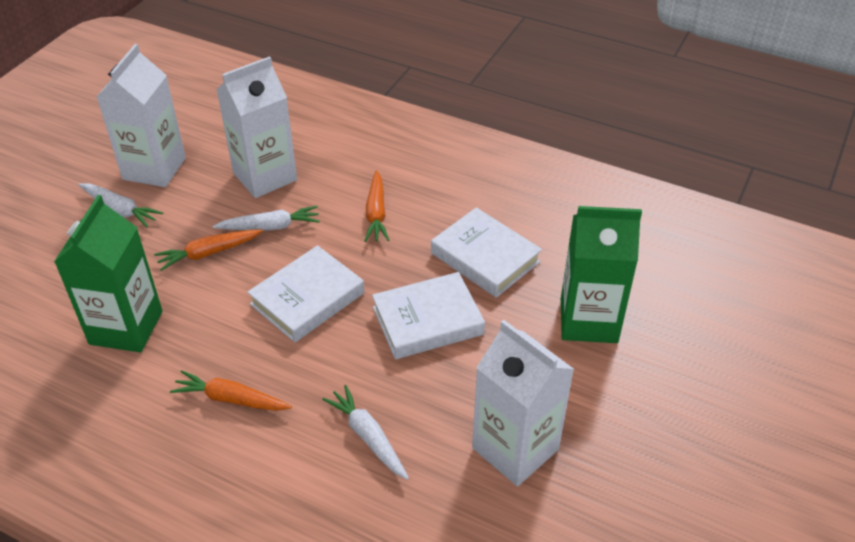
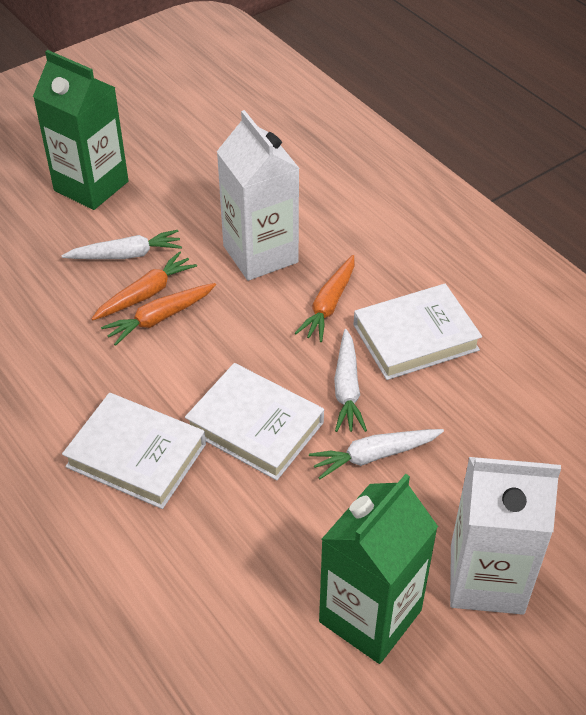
white carton: 3 -> 2

